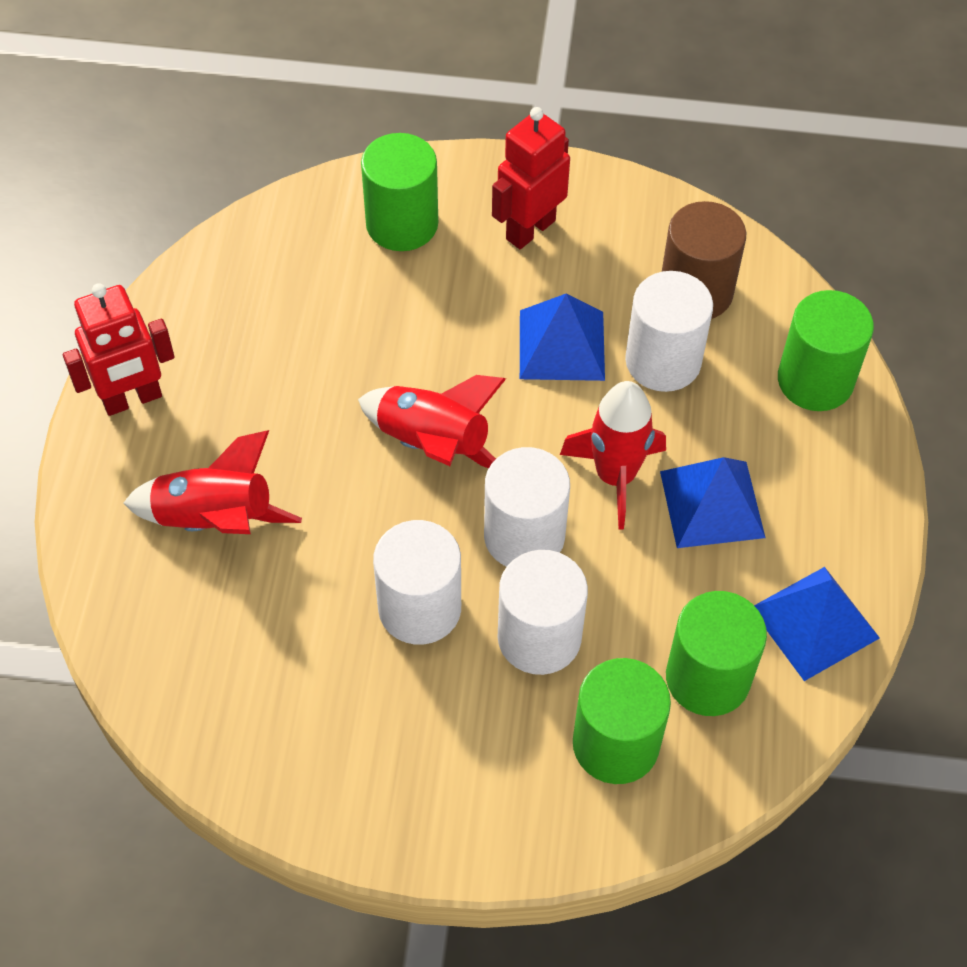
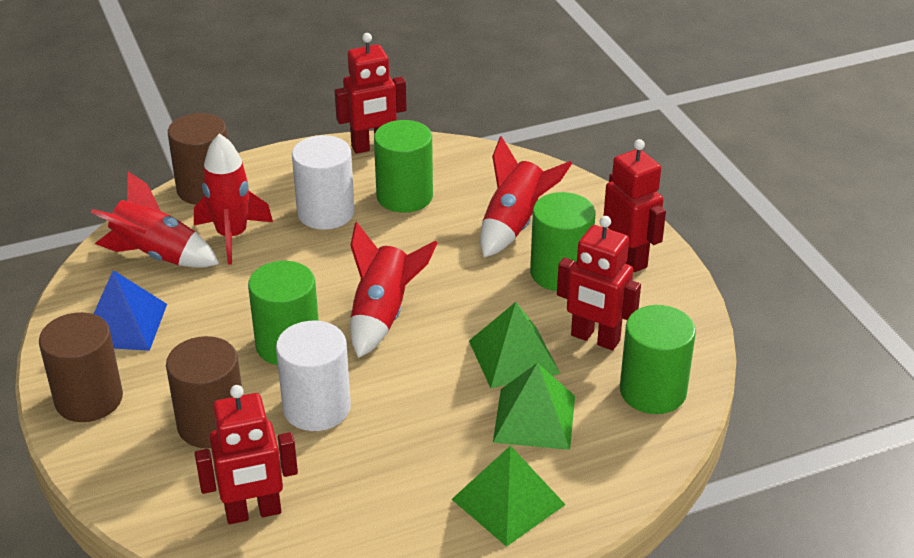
blue pyramid: 3 -> 1
brown cylinder: 1 -> 3
green pyramid: 0 -> 3
red robot: 2 -> 4
red rocket: 3 -> 4
white cylinder: 4 -> 2

